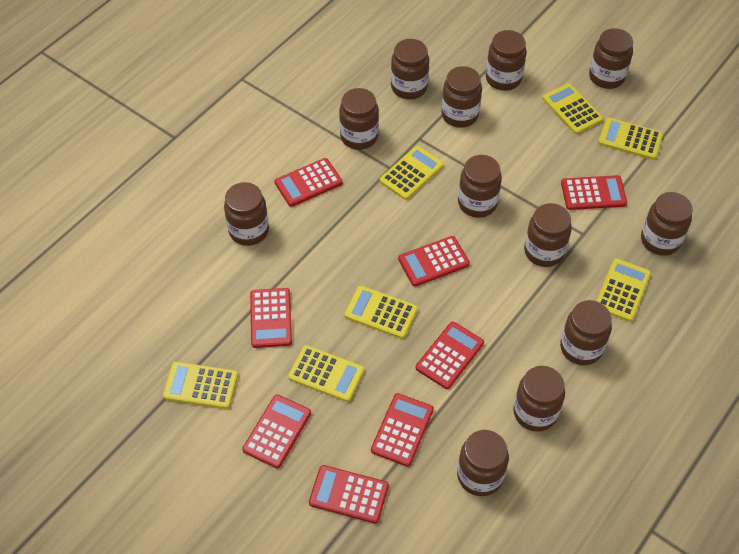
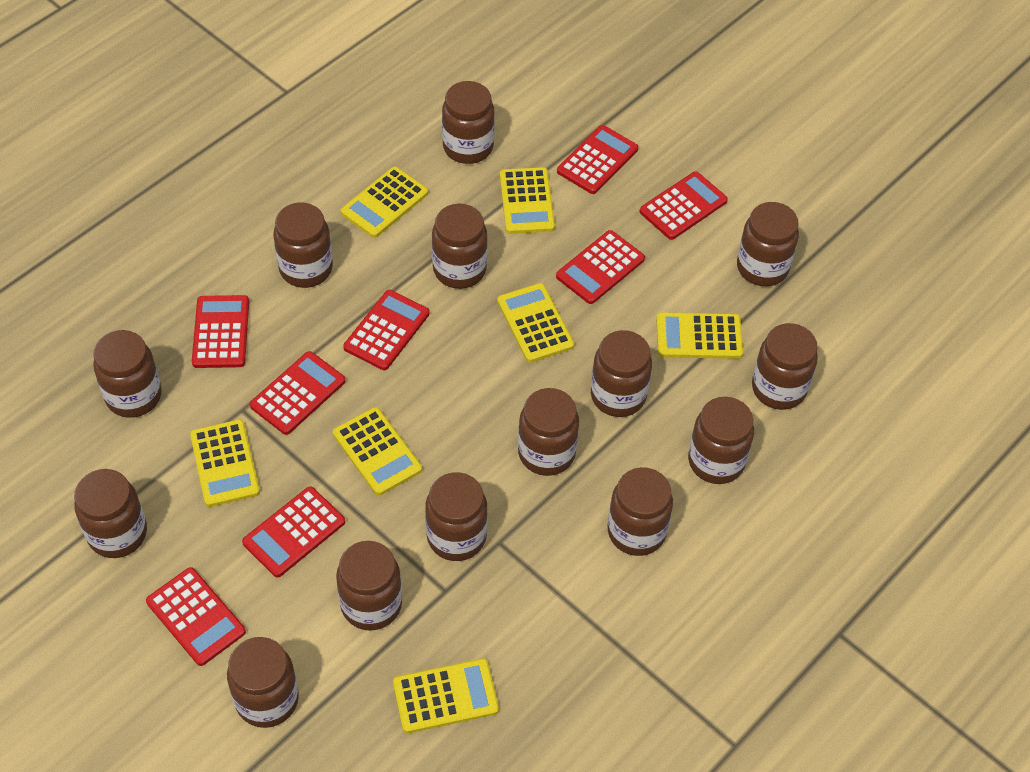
brown jar: 12 -> 14

